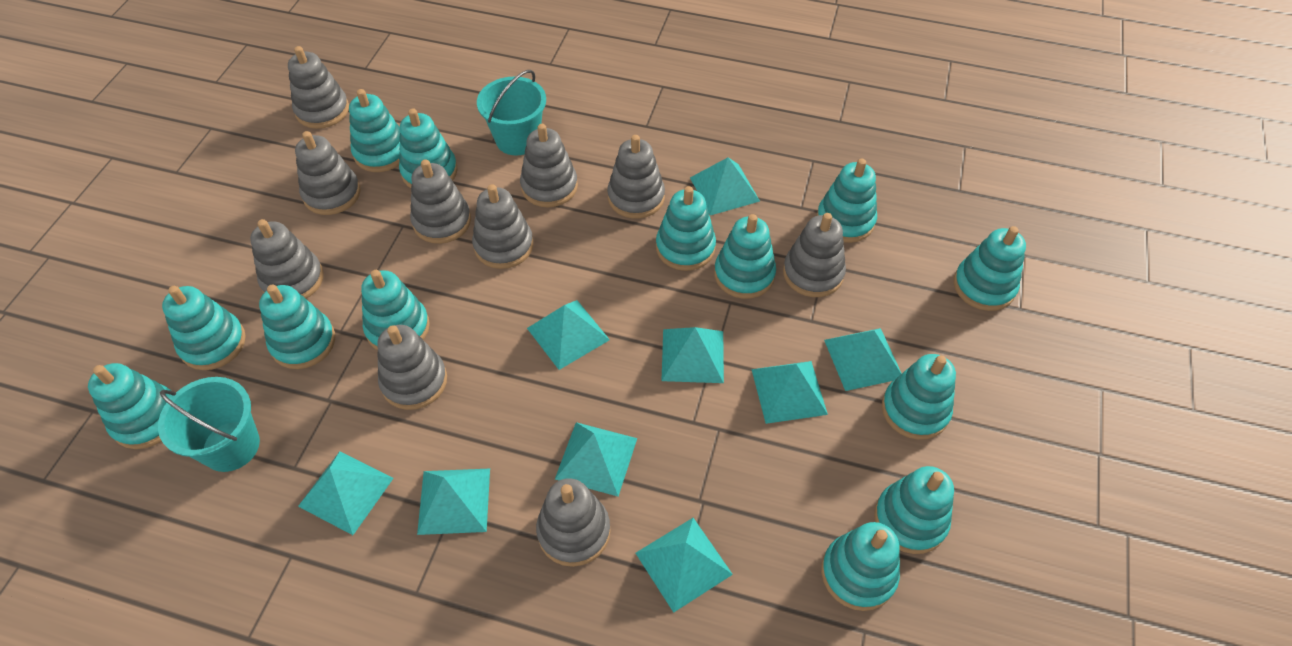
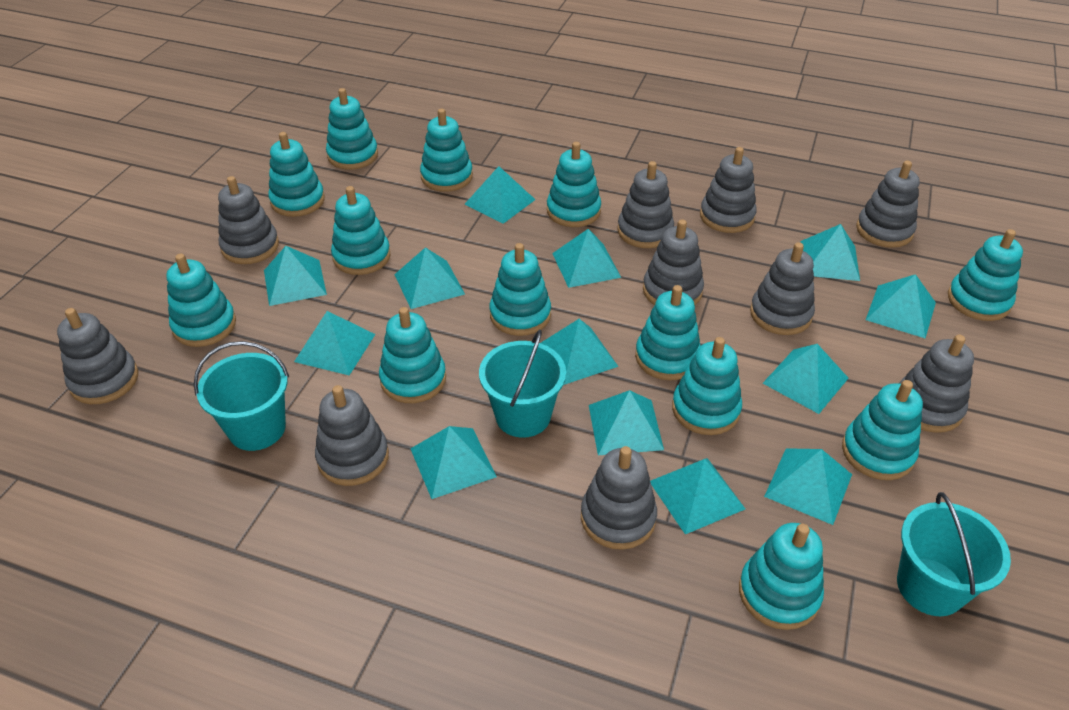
turquoise bucket: 2 -> 3
turquoise pyramid: 9 -> 13

